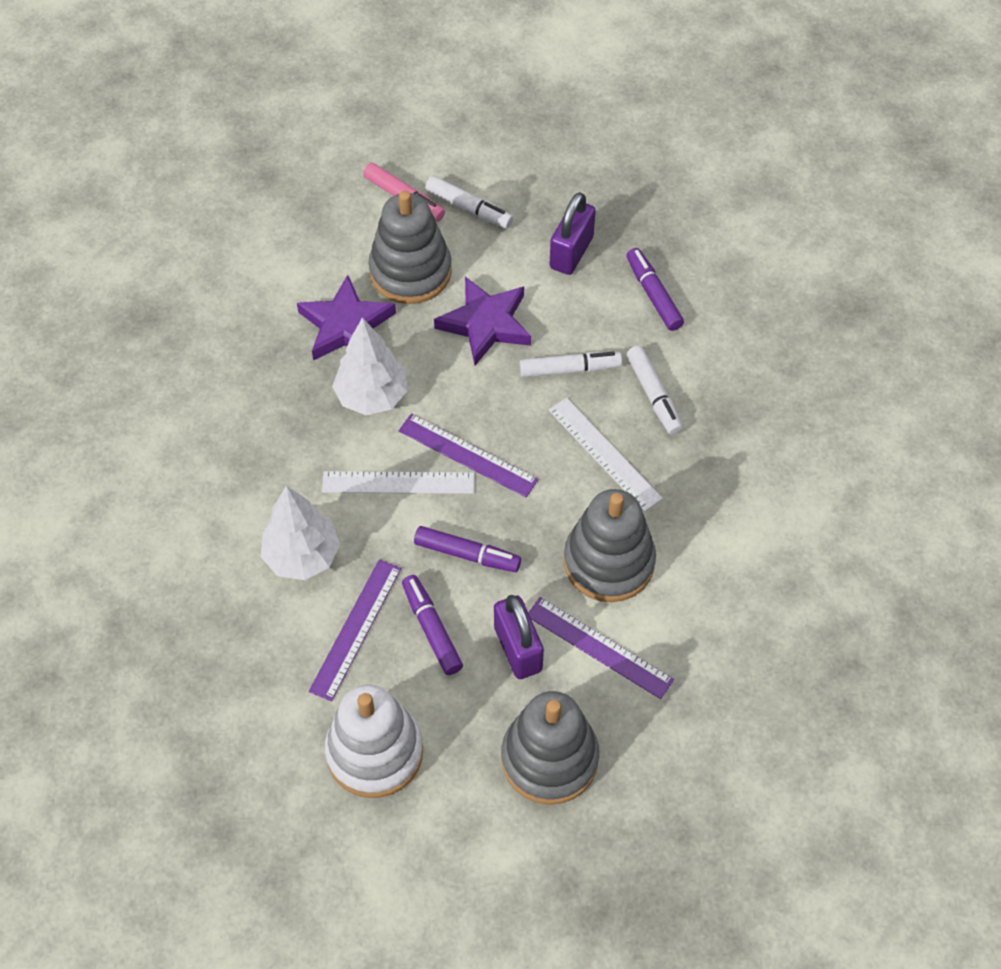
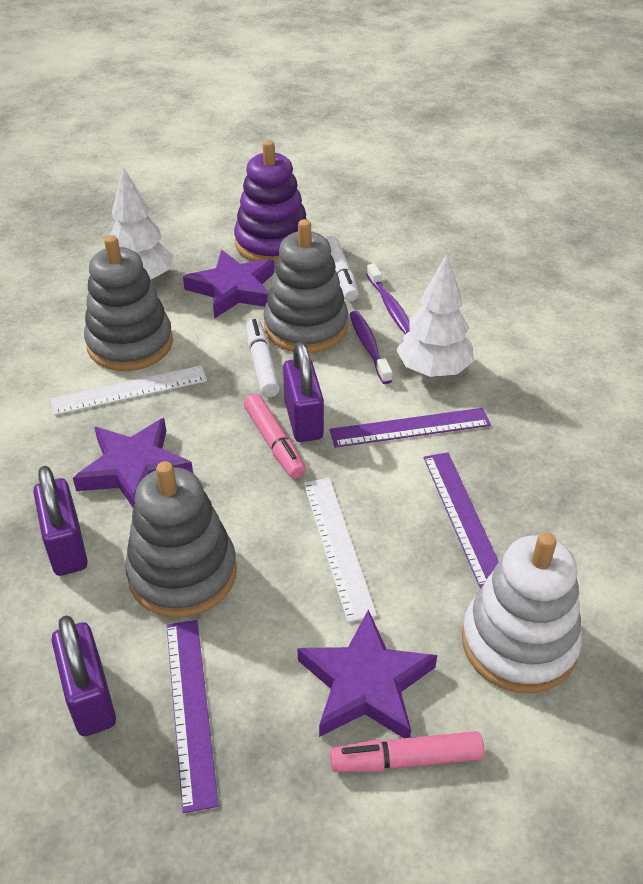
pink marker: 1 -> 2
purple marker: 3 -> 0
purple padlock: 2 -> 3
purple stacking toy: 0 -> 1
purple star: 2 -> 3
purple toothbrush: 0 -> 2
white marker: 3 -> 2

